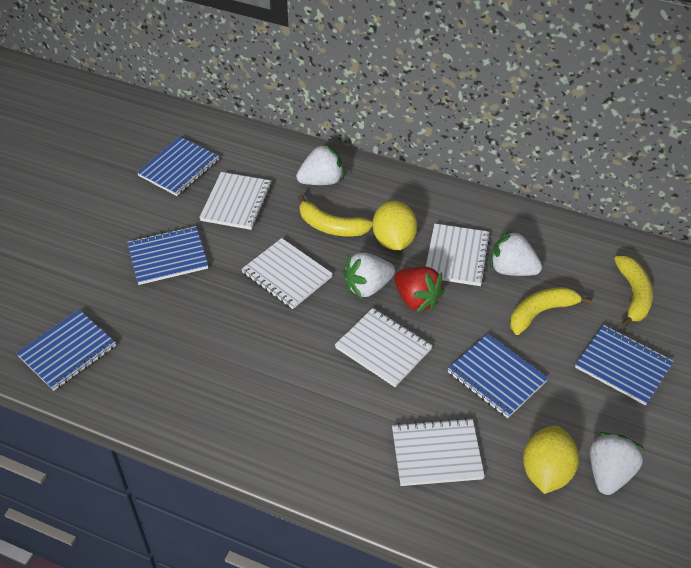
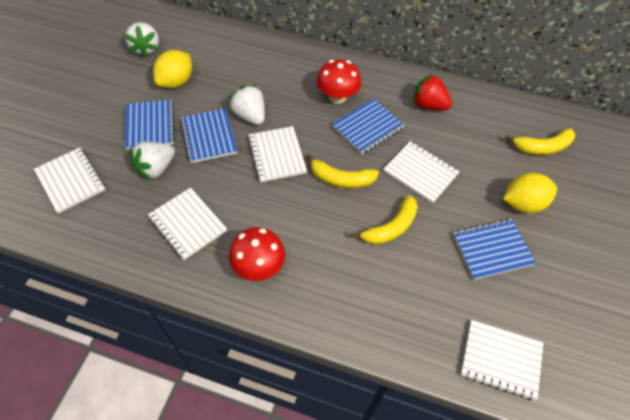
blue notebook: 5 -> 4
red mushroom: 0 -> 2
white strawberry: 4 -> 3

